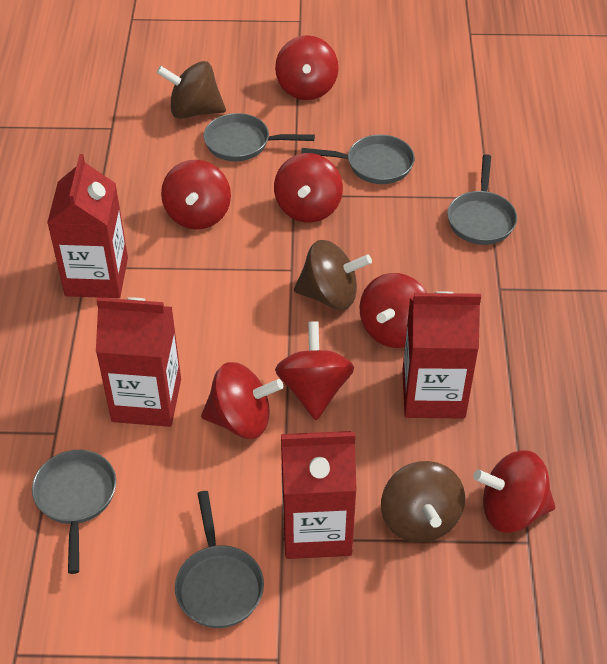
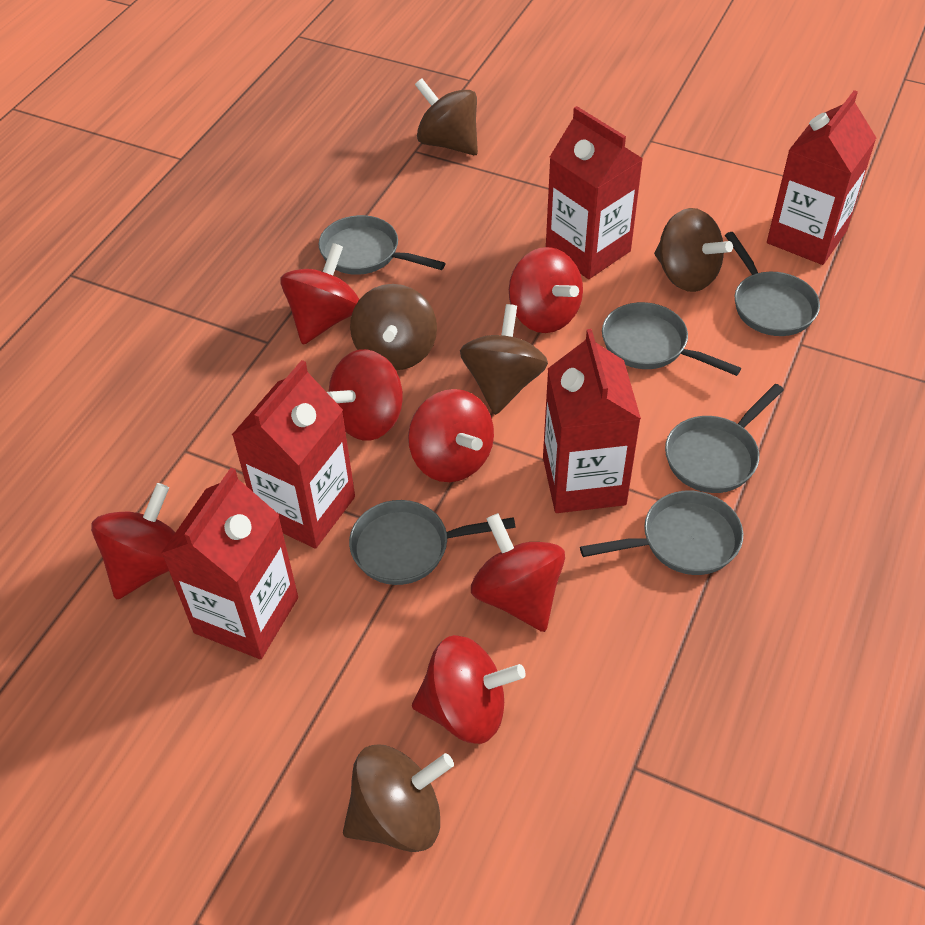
brown spinning top: 3 -> 5
grey pan: 5 -> 6
red carton: 4 -> 5

